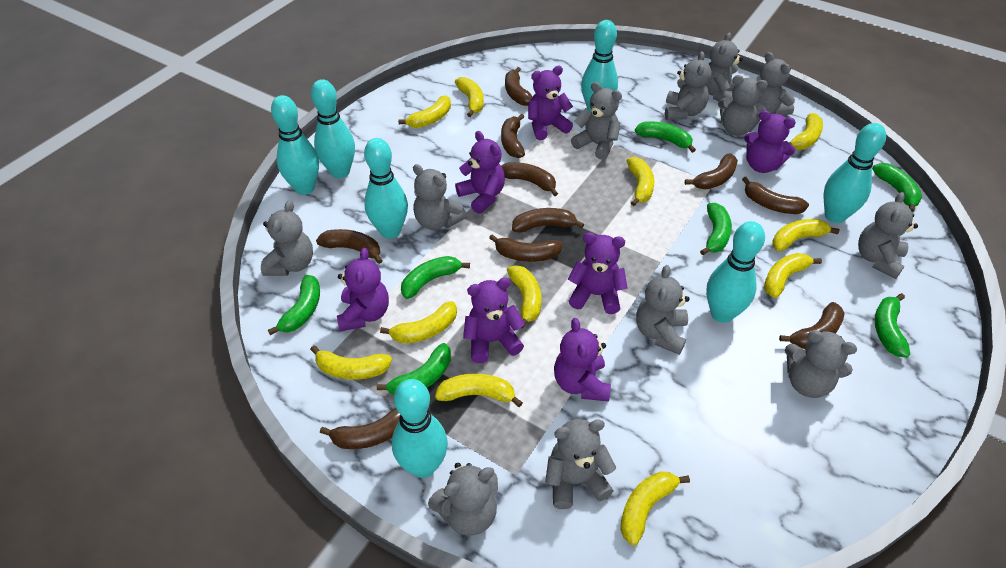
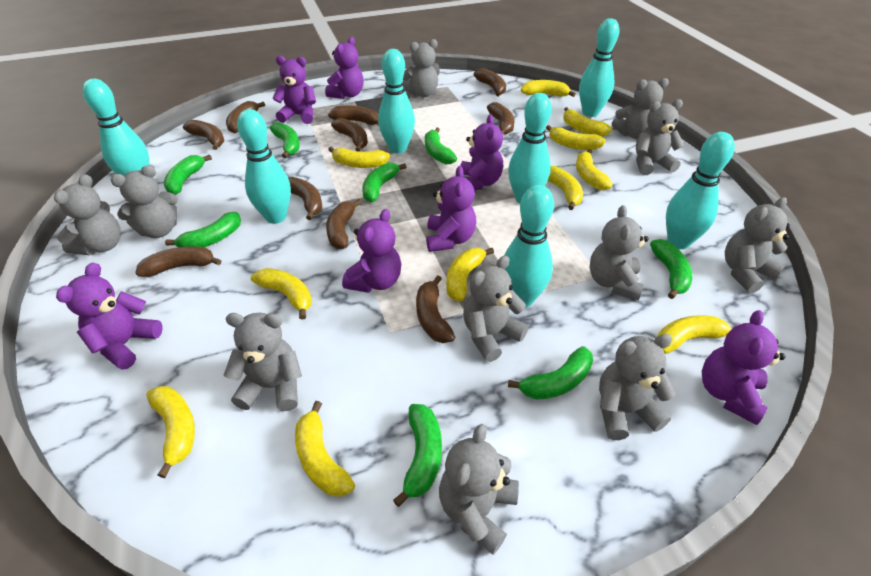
green banana: 7 -> 8
grey teddy bear: 12 -> 11

